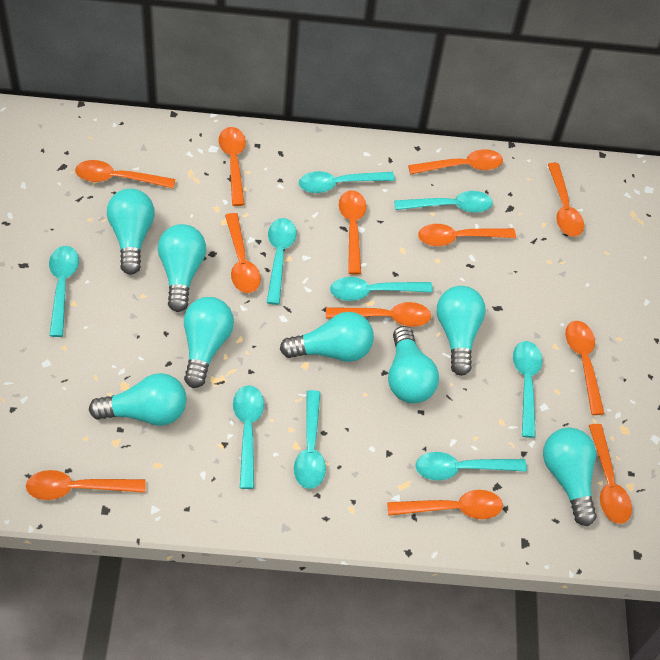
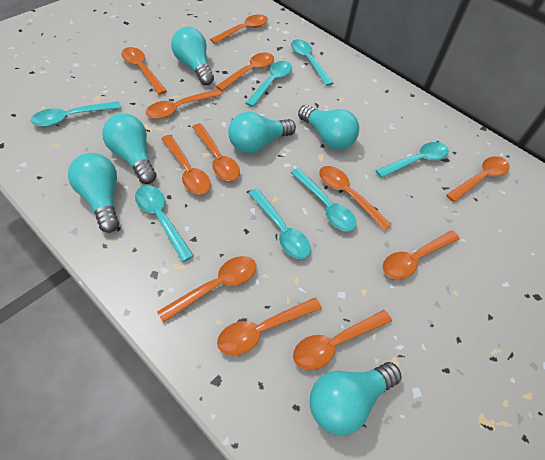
turquoise light bulb: 8 -> 6
turquoise spoon: 9 -> 7

